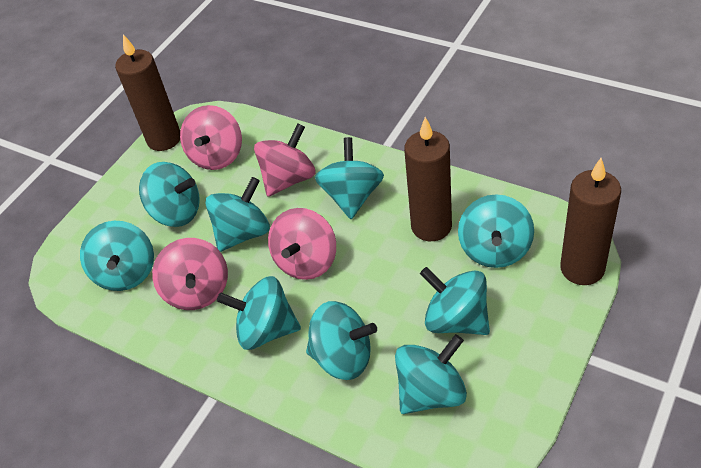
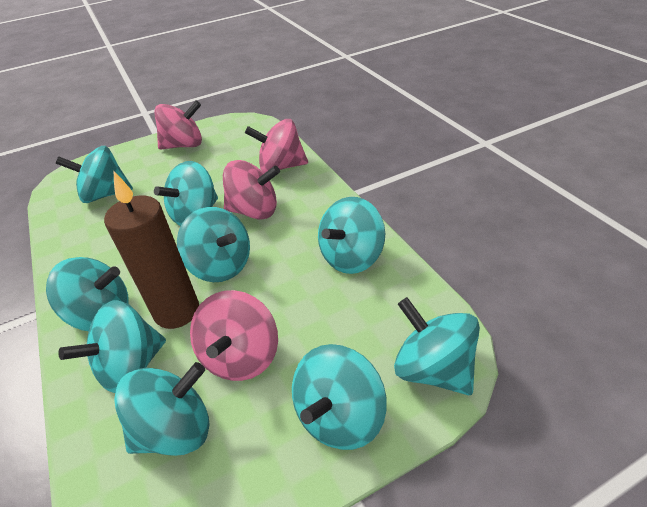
brown candle: 3 -> 1

